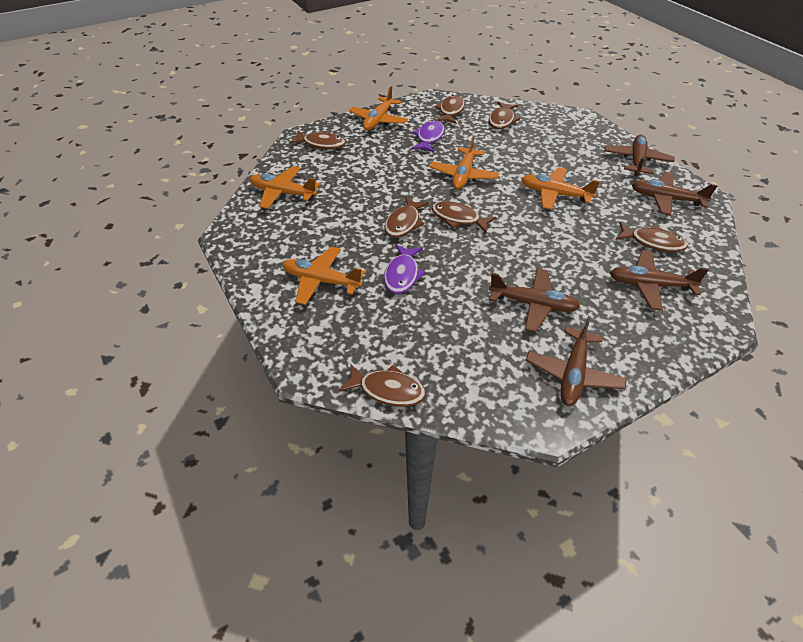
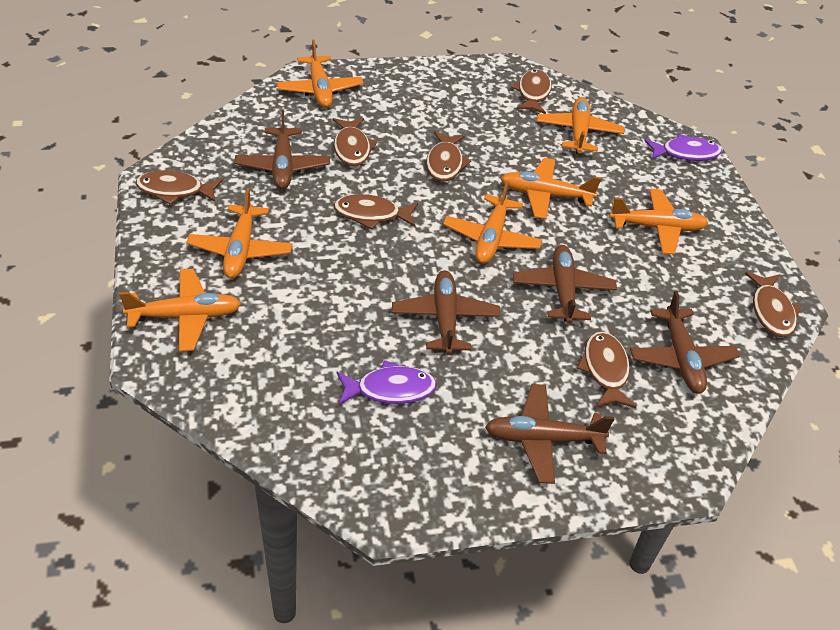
orange plane: 5 -> 7

